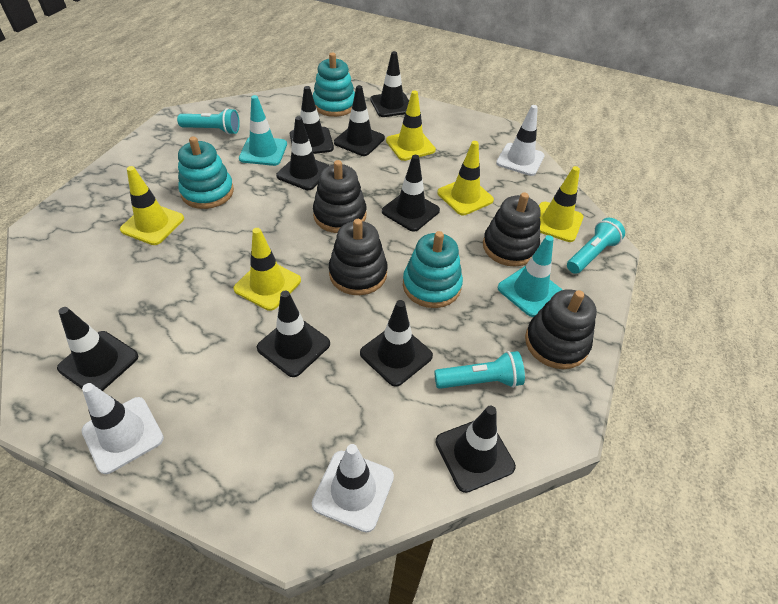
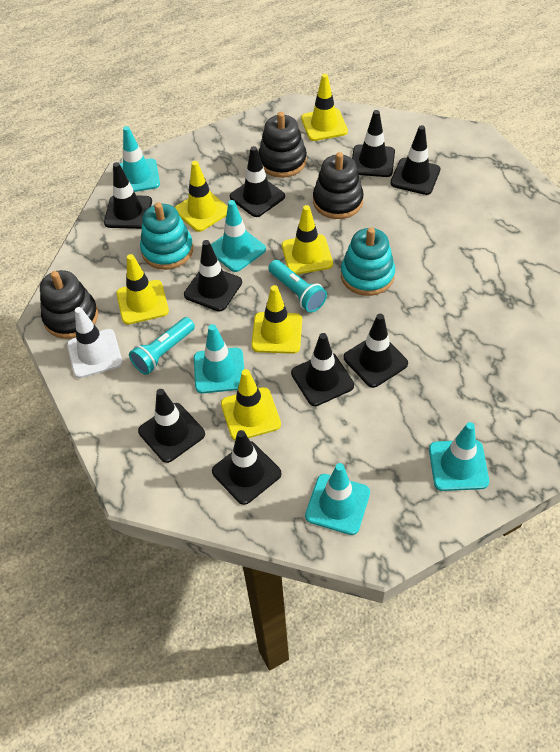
black stacking toy: 4 -> 3
turquoise flashlight: 3 -> 2
turquoise stacking toy: 3 -> 2
turquoise traffic cone: 2 -> 5
white traffic cone: 3 -> 1
yellow traffic cone: 5 -> 6

